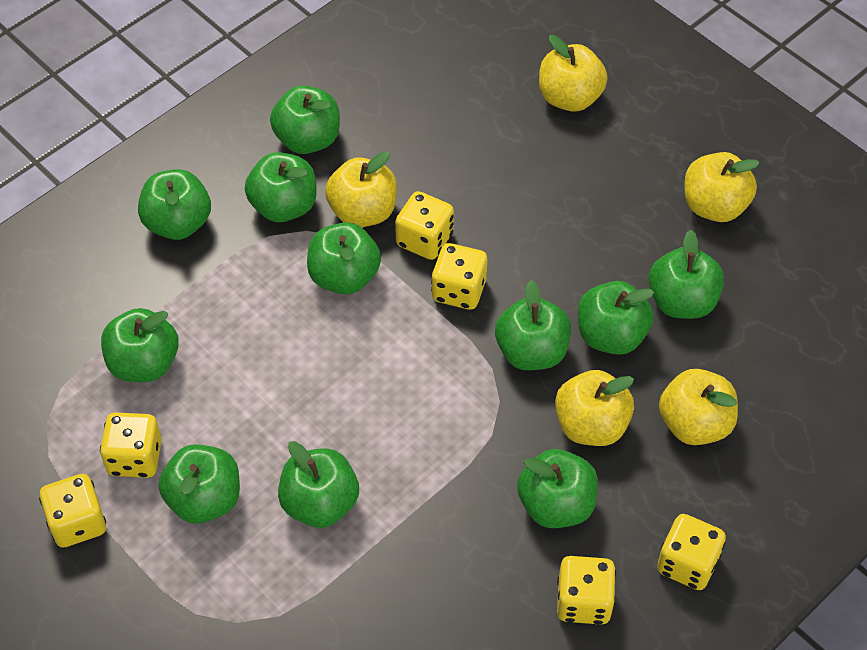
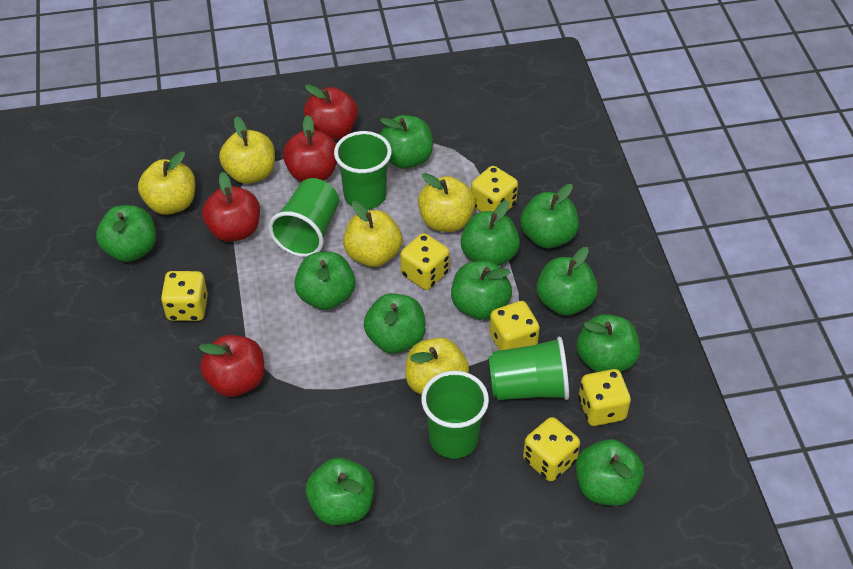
green cup: 0 -> 4
red apple: 0 -> 4

